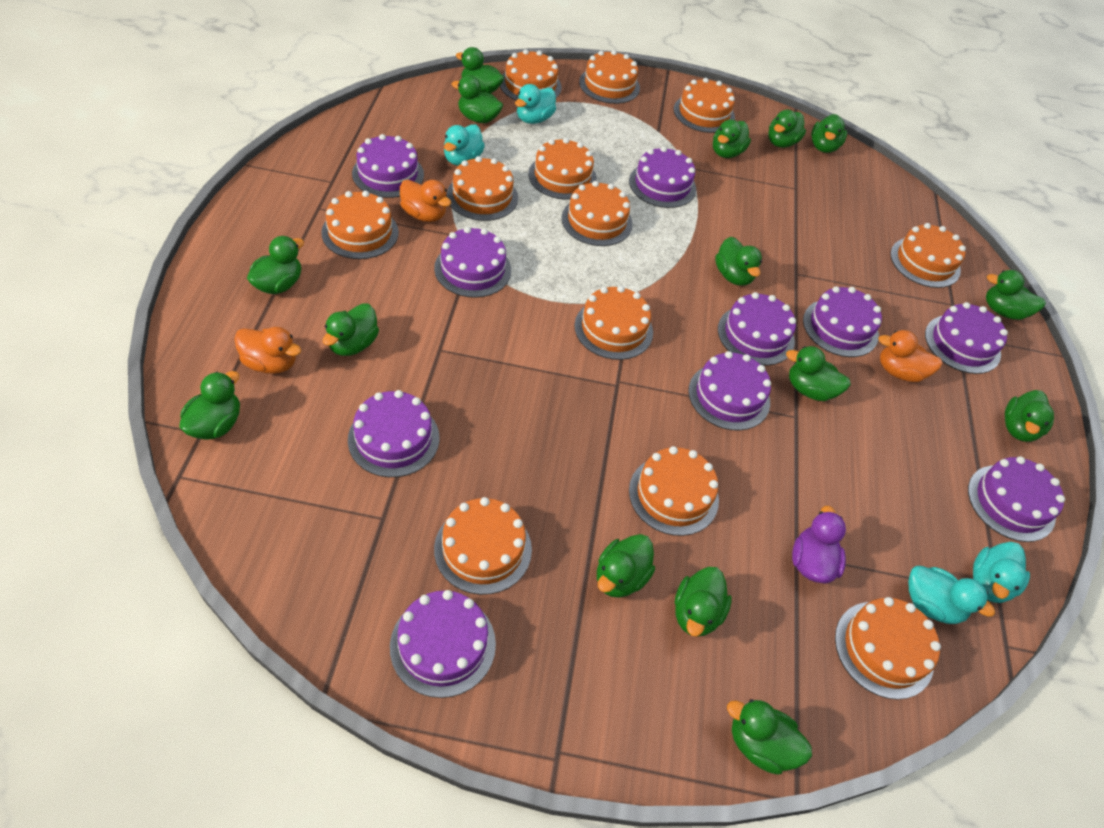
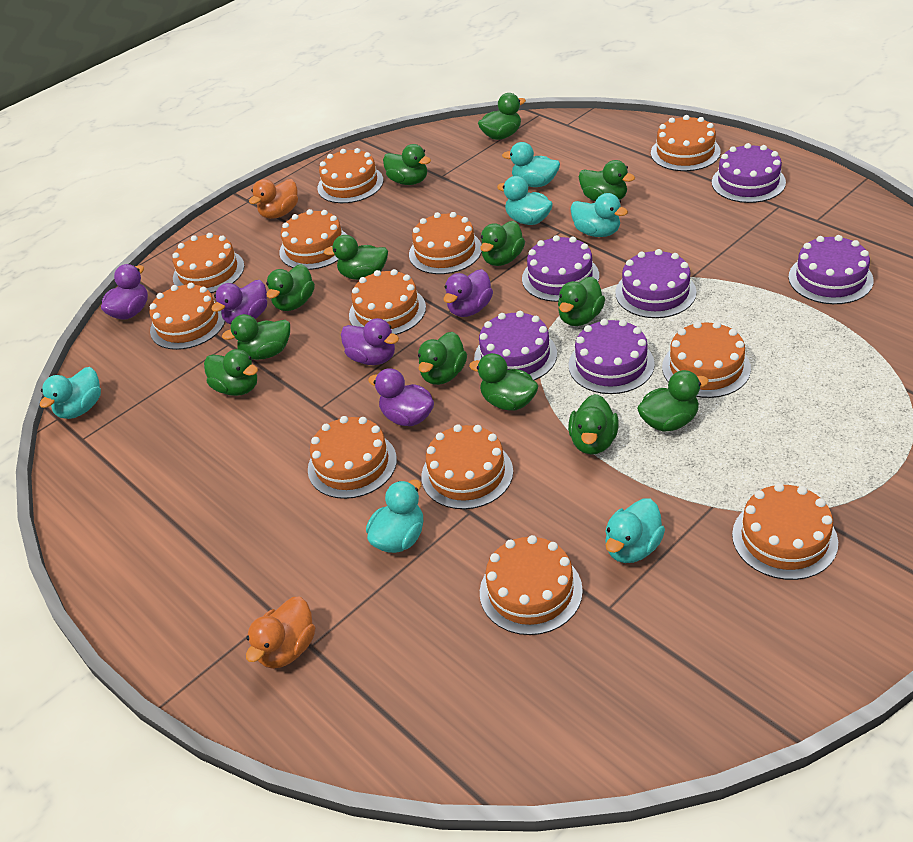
green duck: 15 -> 13
orange duck: 3 -> 2
purple cake: 10 -> 6
purple duck: 1 -> 5
turquoise duck: 4 -> 6

